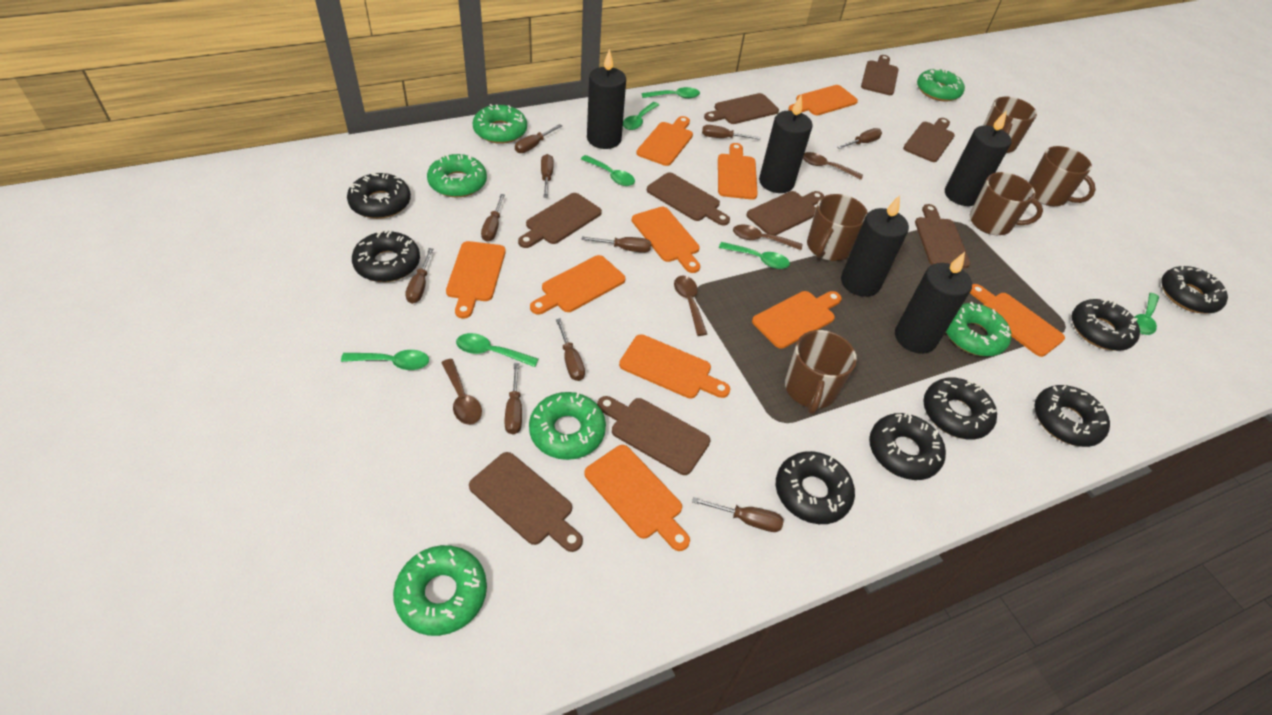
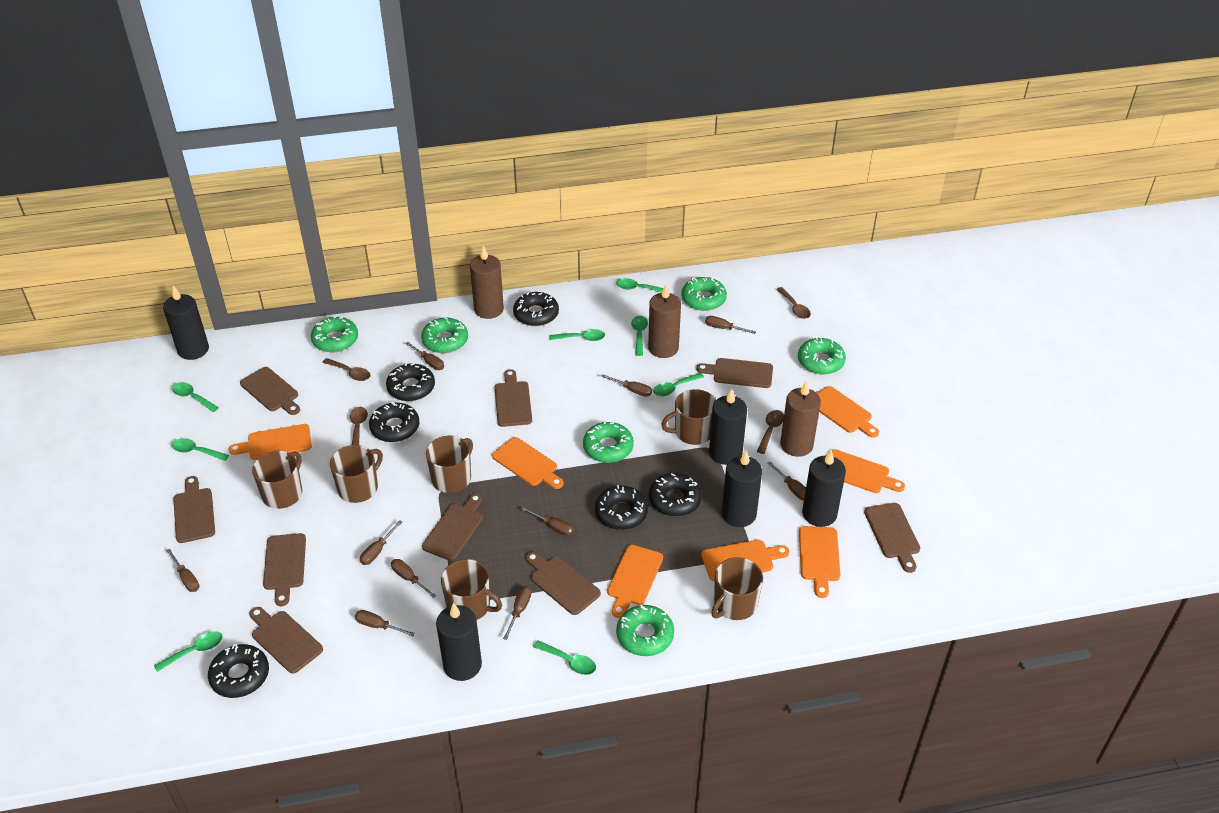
black donut: 8 -> 6
brown candle: 0 -> 3
brown mug: 5 -> 6
green spoon: 7 -> 8
orange cutting board: 10 -> 7

